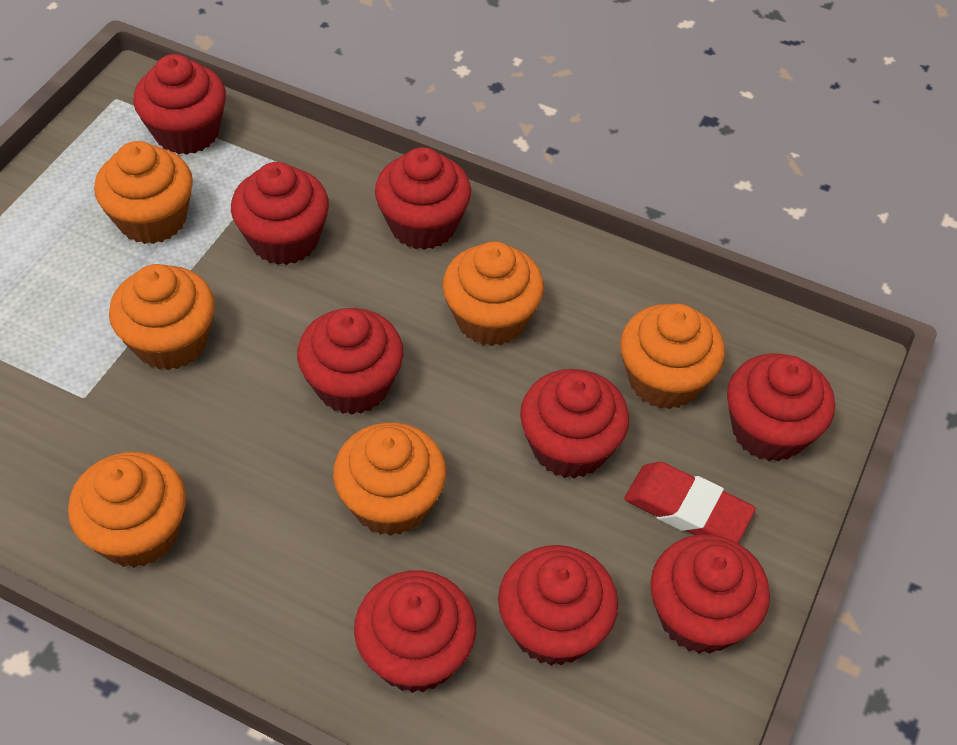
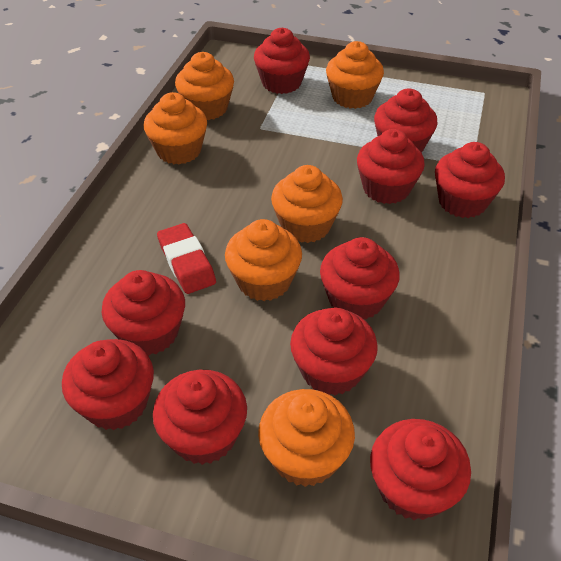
red cupcake: 9 -> 10

